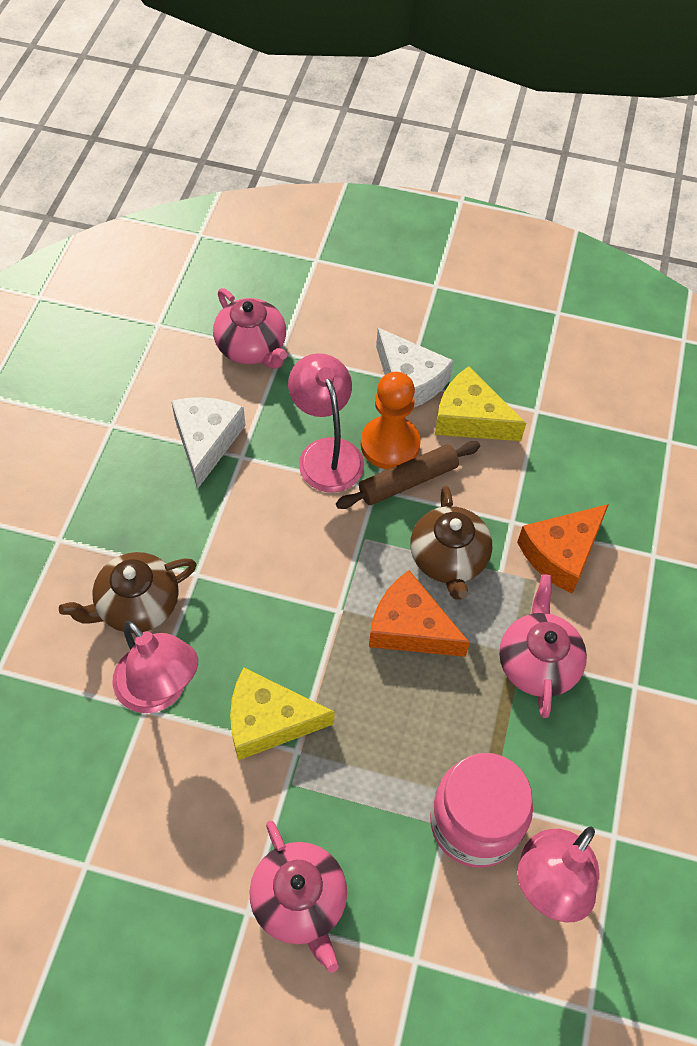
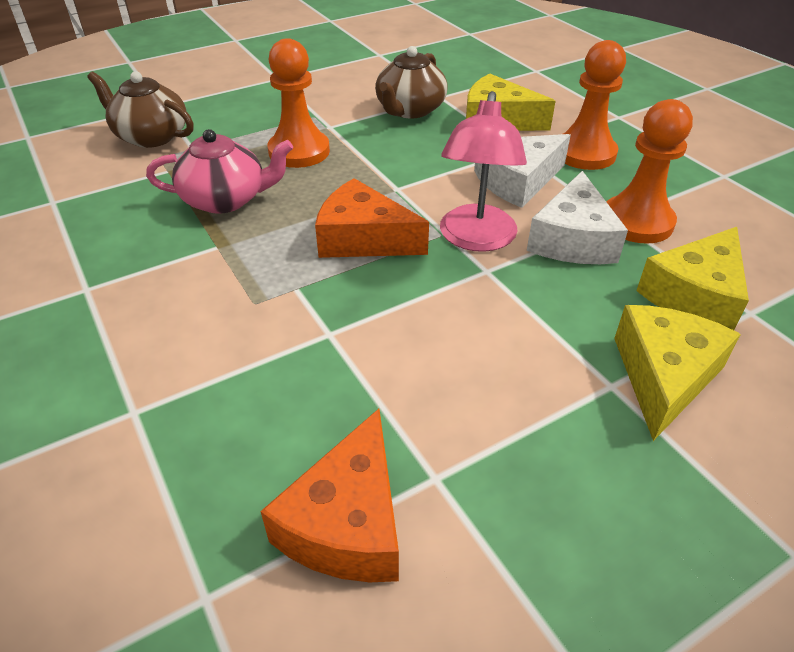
brown rolling pin: 1 -> 0
orange pawn: 1 -> 3
pink jar: 1 -> 0
pink lamp: 3 -> 1
pink teapot: 3 -> 1
yellow cheese: 2 -> 3

